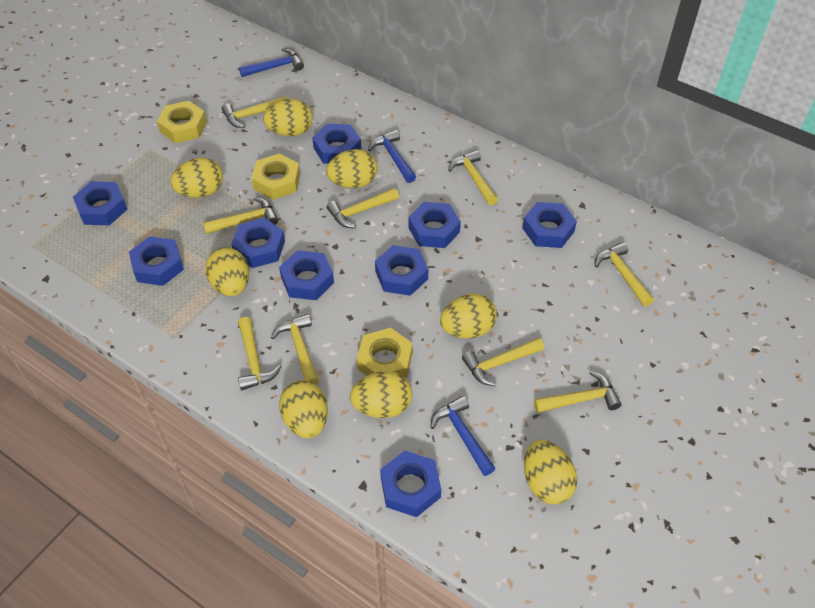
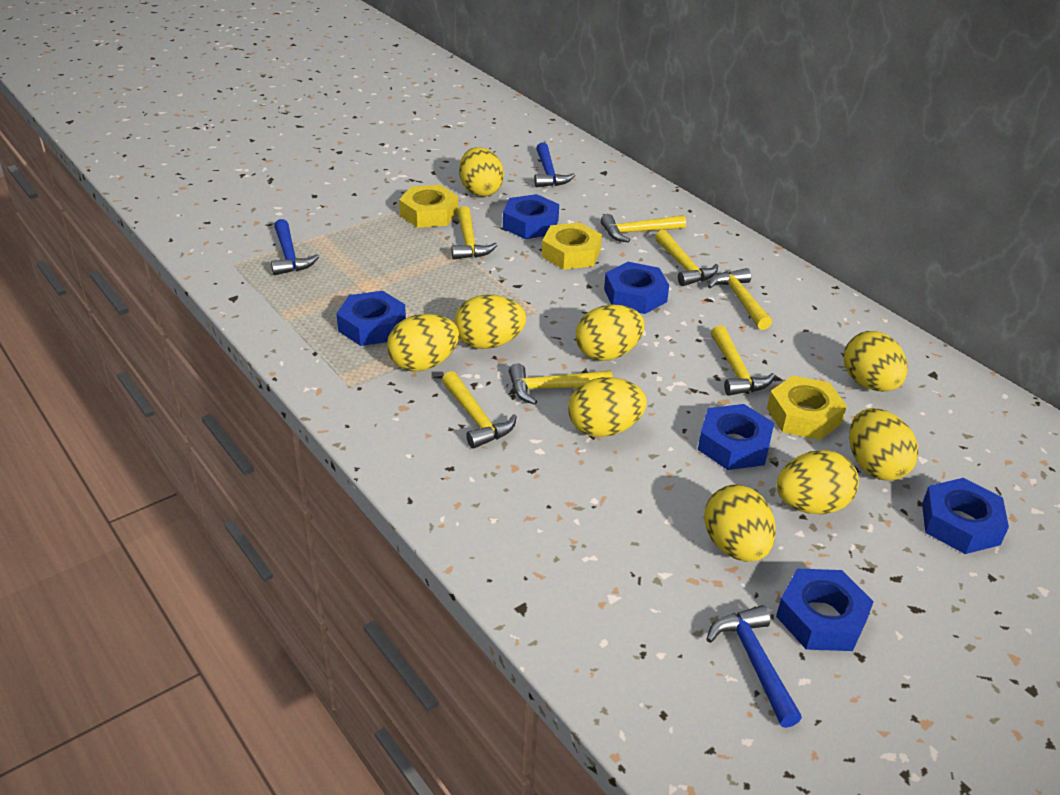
blue nut: 9 -> 6
yellow egg: 8 -> 9
yellow hammer: 9 -> 7

